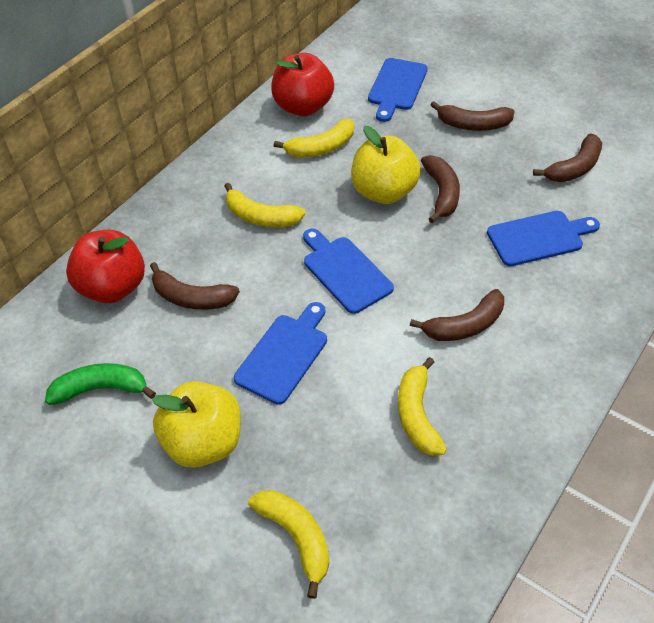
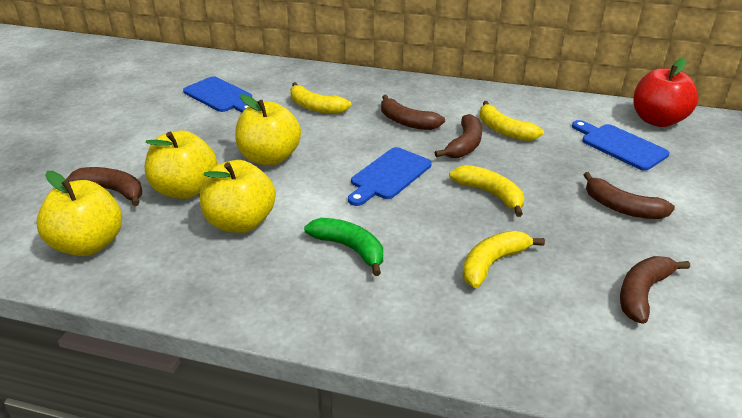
blue cutting board: 4 -> 3
red apple: 2 -> 1
yellow apple: 2 -> 4

